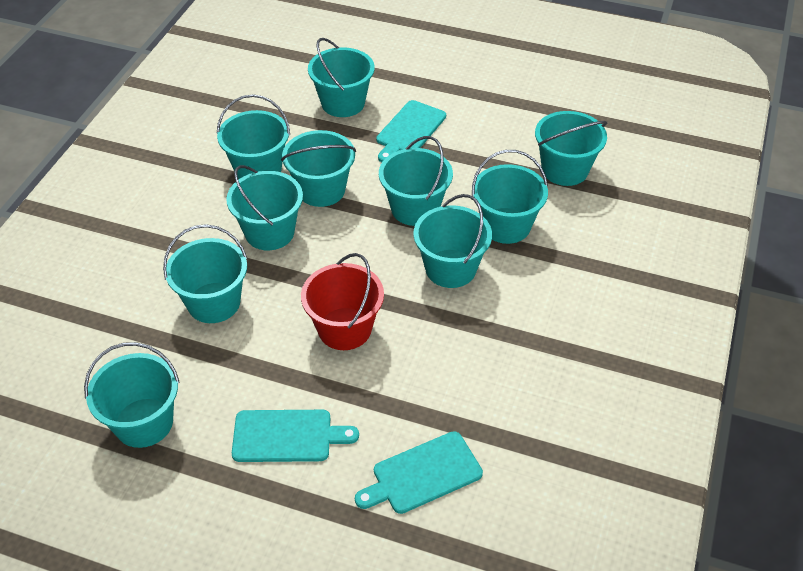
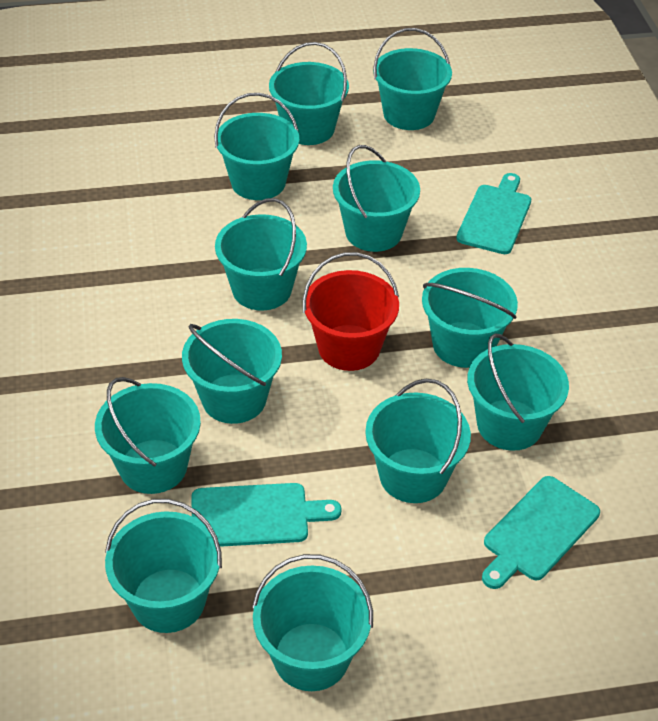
turquoise bucket: 10 -> 12

